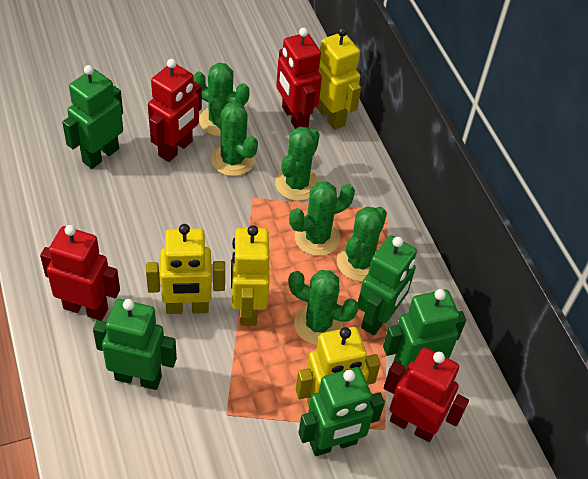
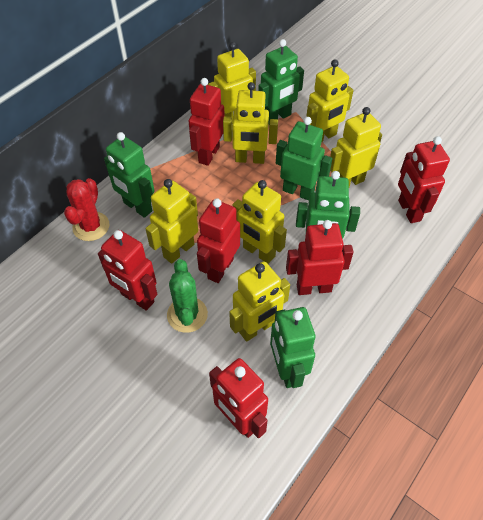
green cactus: 6 -> 1
red cactus: 0 -> 1
red robot: 4 -> 6
yellow robot: 4 -> 7

